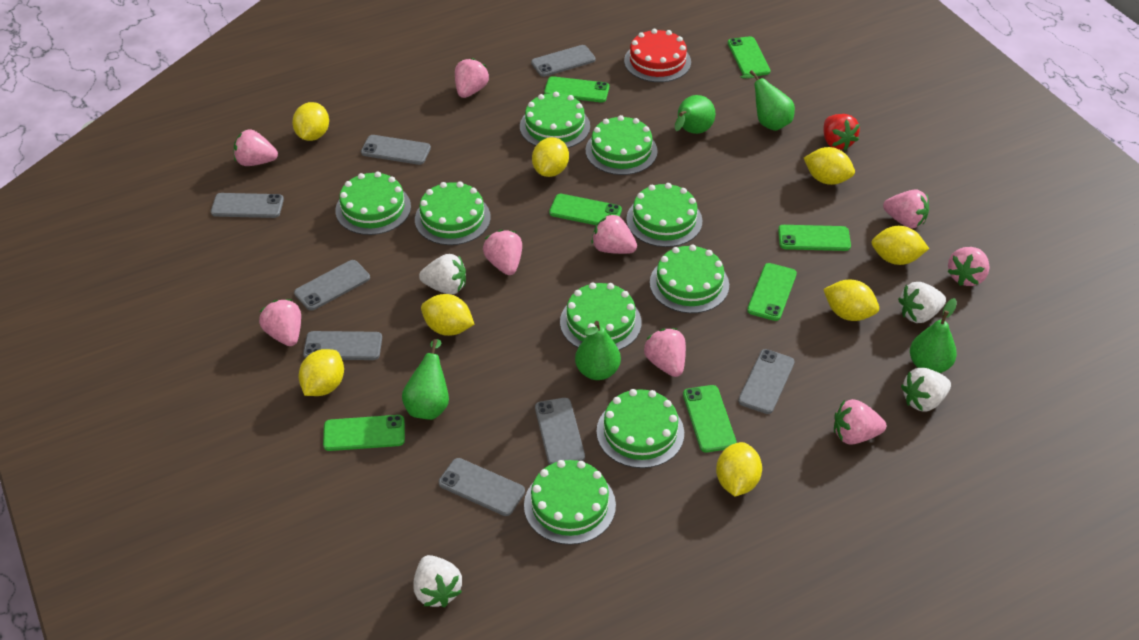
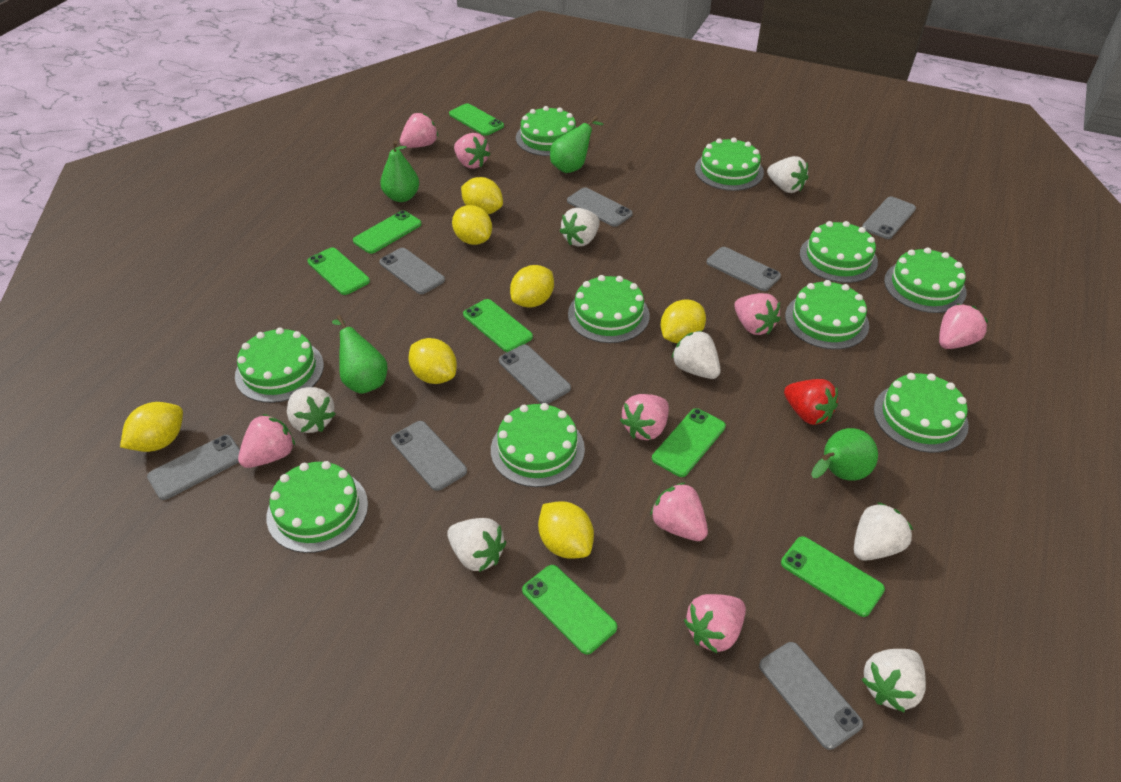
green cake: 9 -> 10
green pear: 5 -> 4
pink strawberry: 9 -> 8
red cake: 1 -> 0
white strawberry: 4 -> 7
yellow lemon: 8 -> 7

